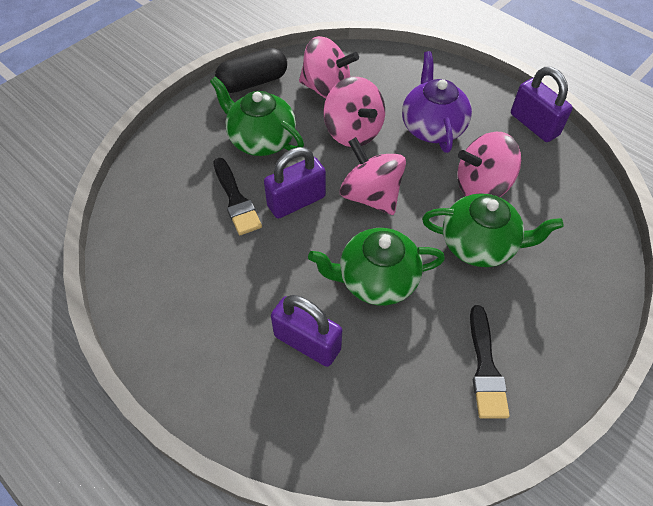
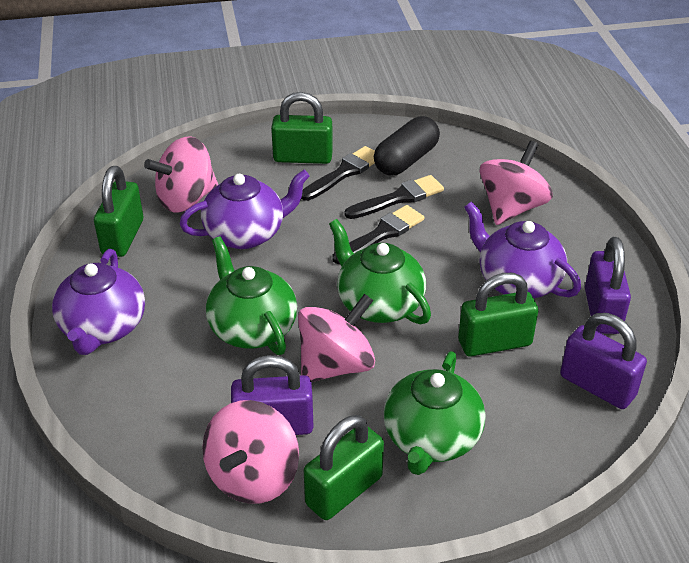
black brush: 2 -> 3
green padlock: 0 -> 4
purple teapot: 1 -> 3

